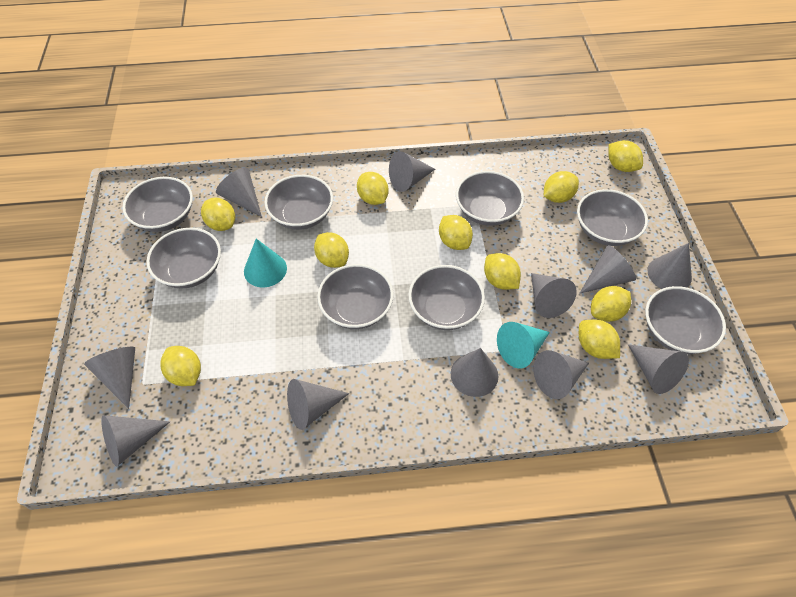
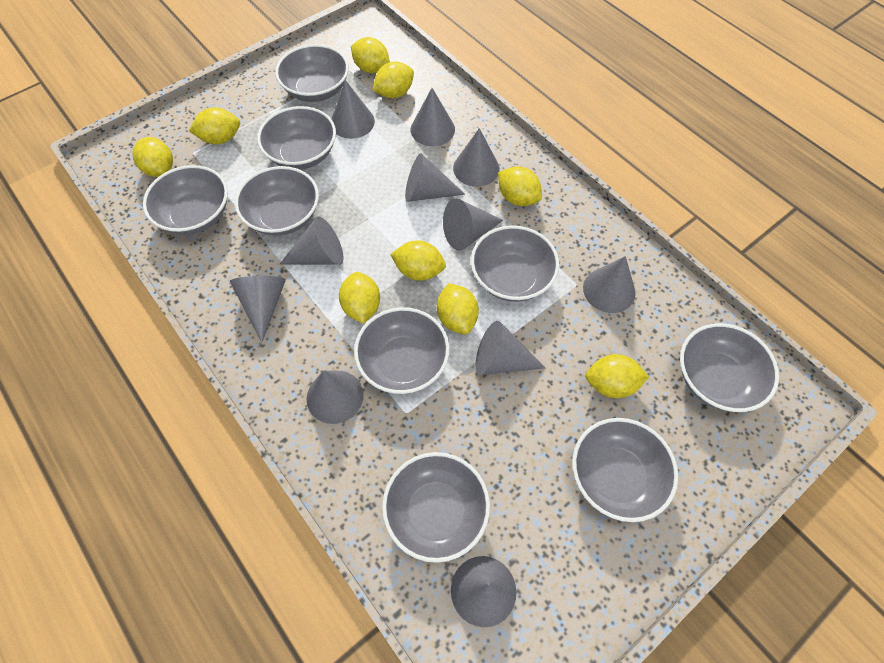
grey bowl: 8 -> 9
turquoise cone: 2 -> 0
yellow lemon: 10 -> 9

